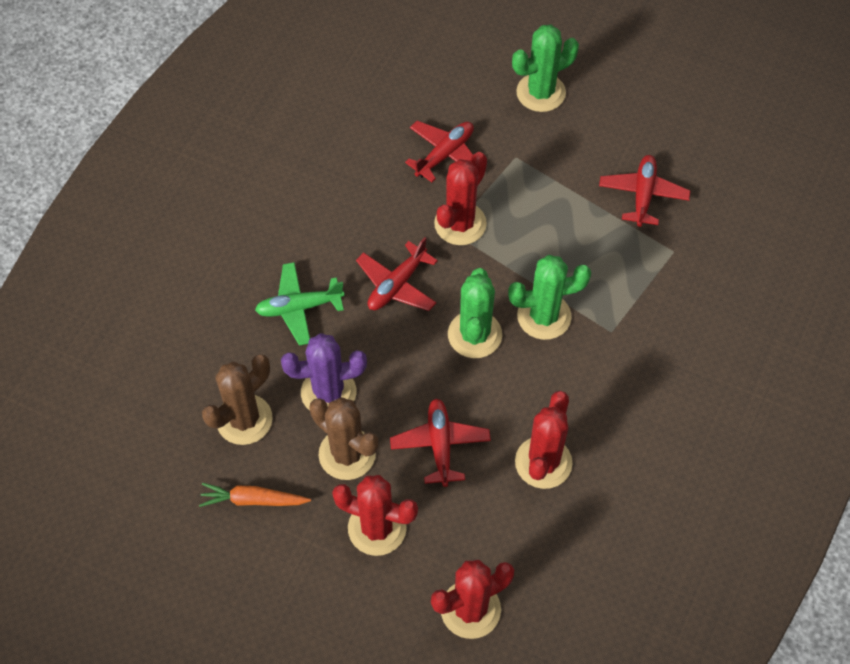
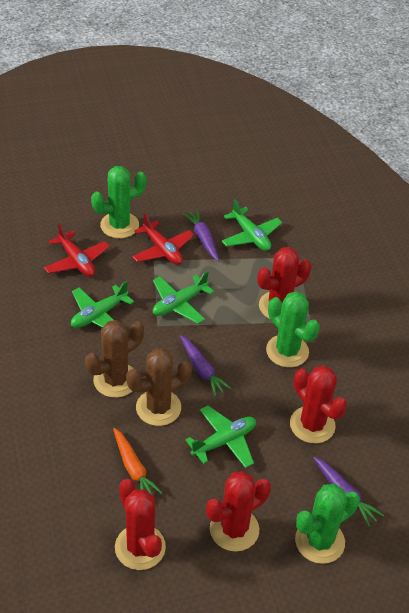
green plane: 1 -> 4
purple cactus: 1 -> 0
purple carrot: 0 -> 3
red plane: 4 -> 2

